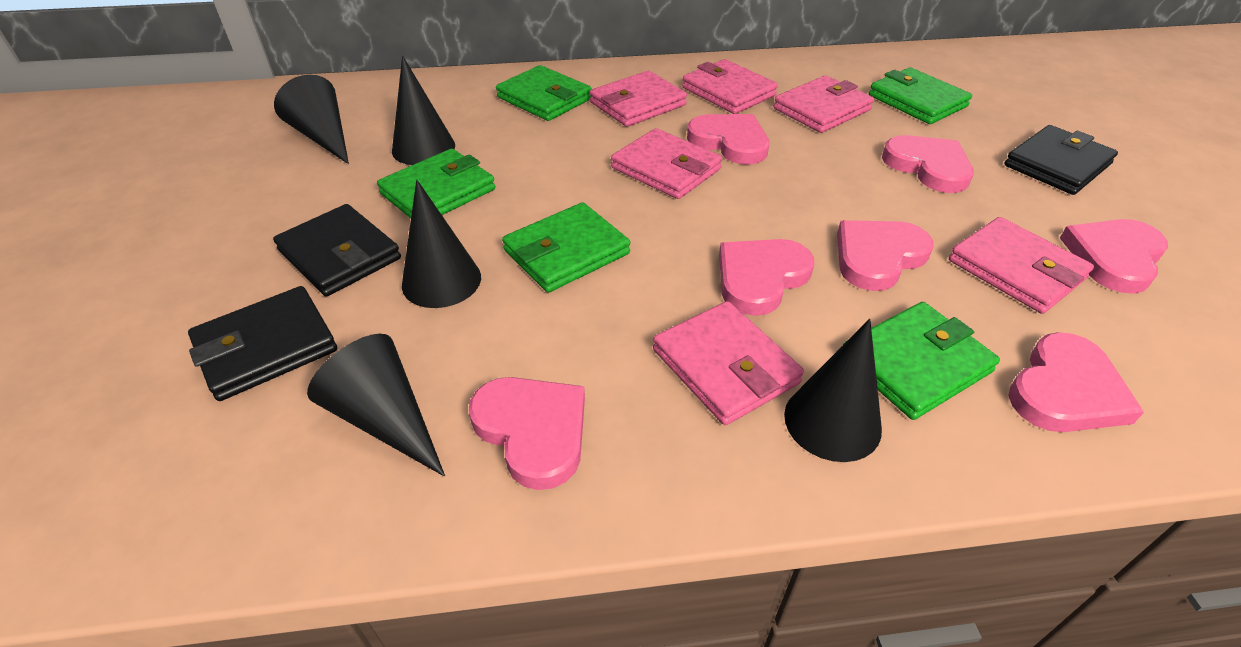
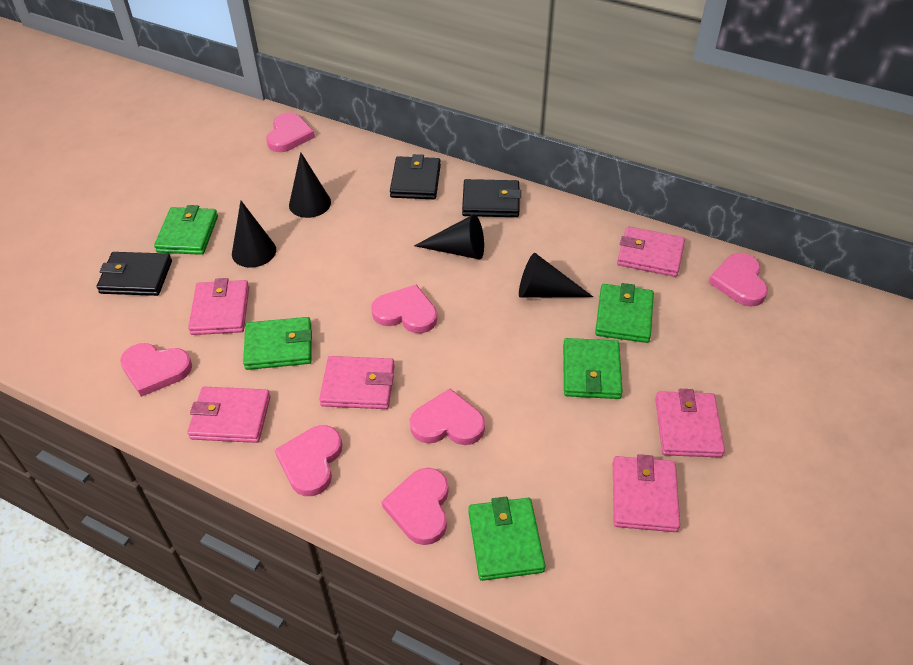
black cone: 5 -> 4

